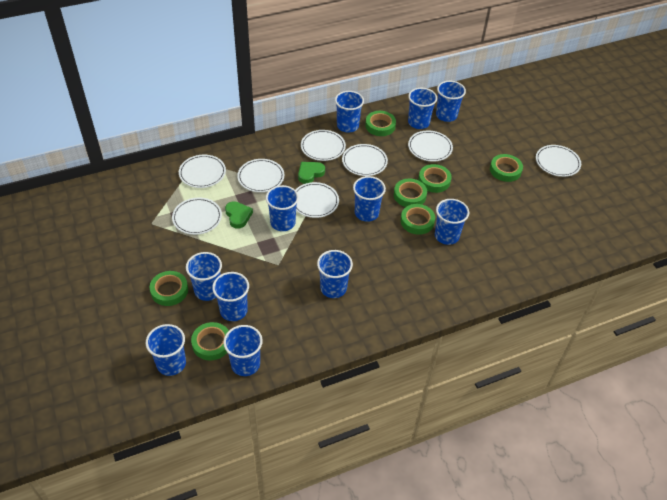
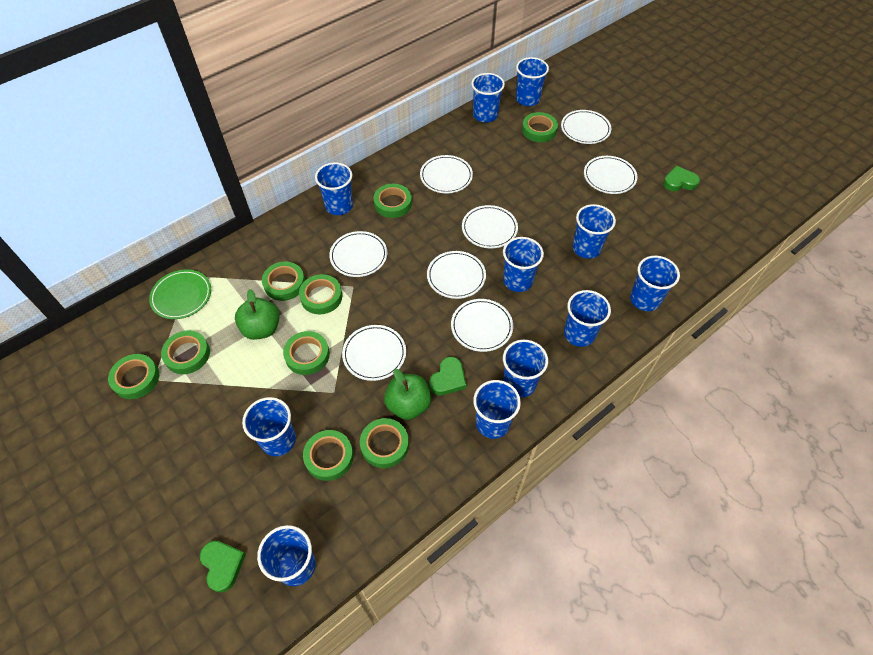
green apple: 0 -> 2
green heart: 2 -> 3
green plate: 0 -> 1
green tape: 7 -> 9

